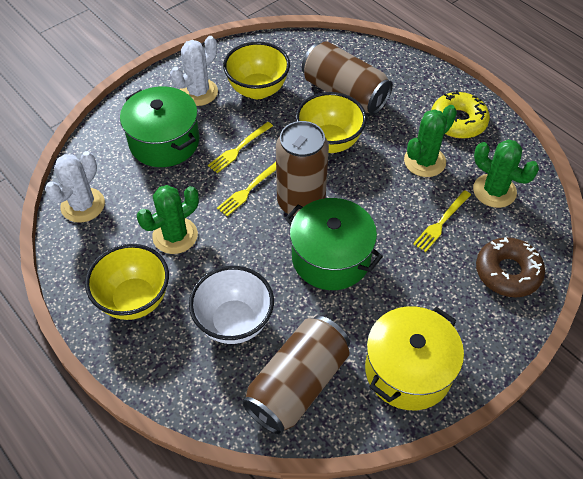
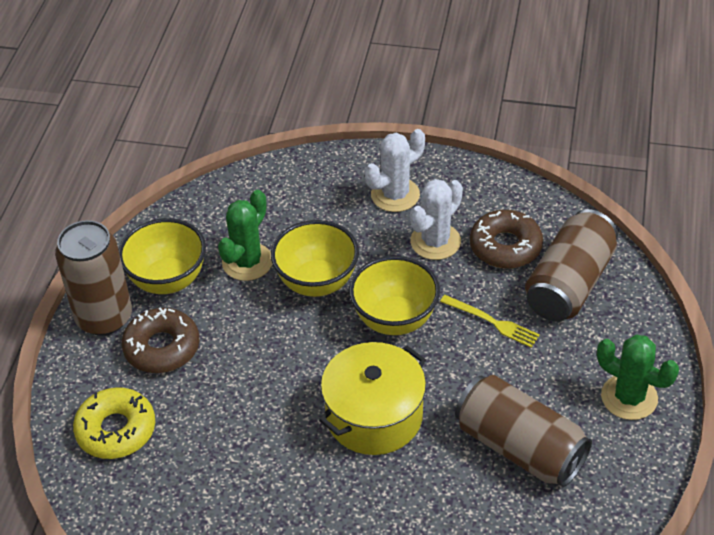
brown donut: 1 -> 2
green cactus: 3 -> 2
green pot: 2 -> 0
white bowl: 1 -> 0
yellow fork: 3 -> 1

